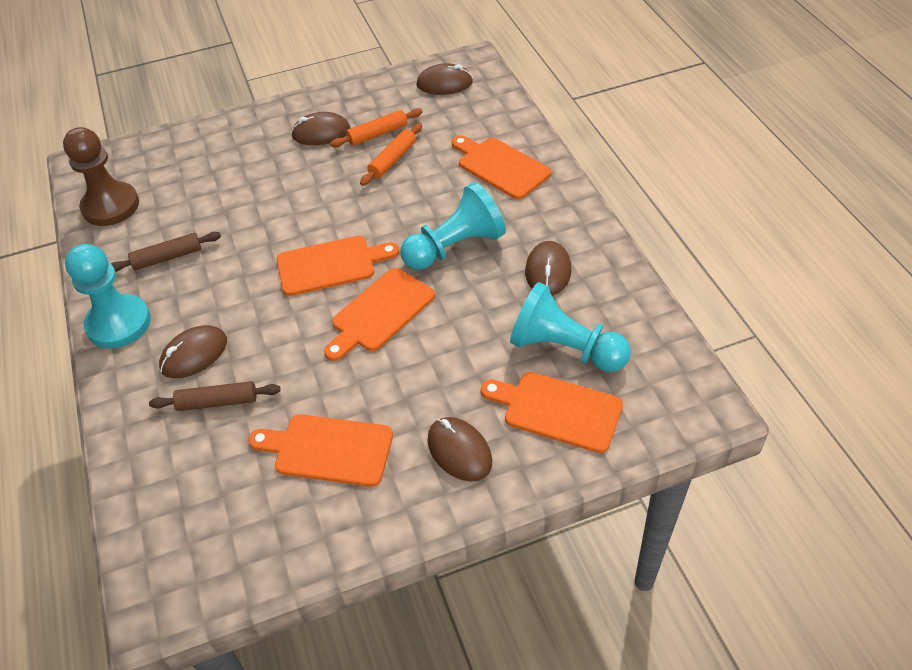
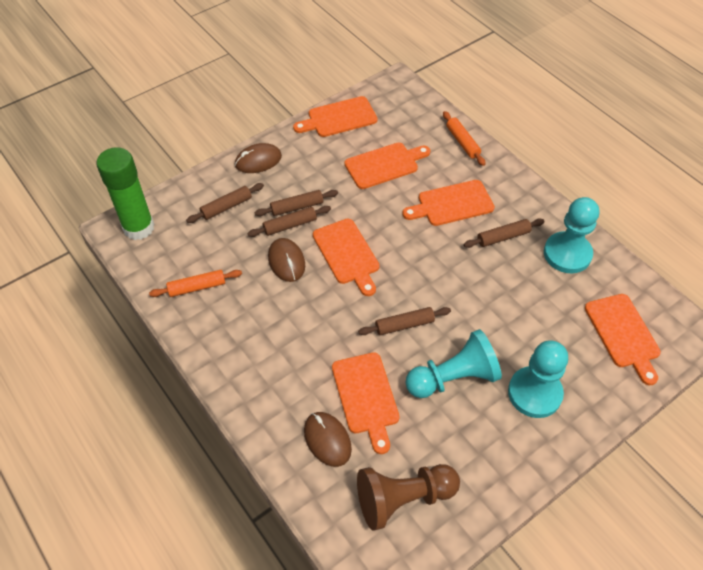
brown mouse: 5 -> 3
brown rolling pin: 2 -> 5
green glue stick: 0 -> 1
orange cutting board: 5 -> 6

